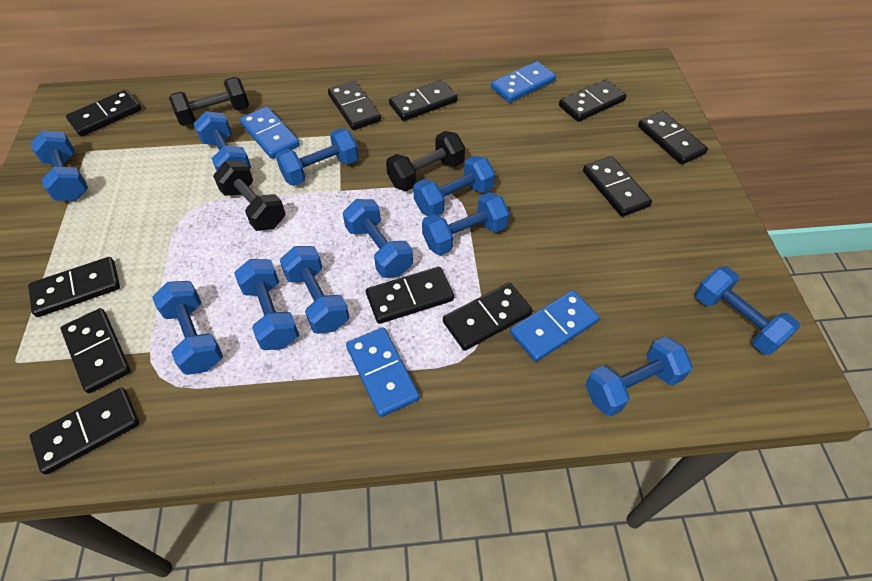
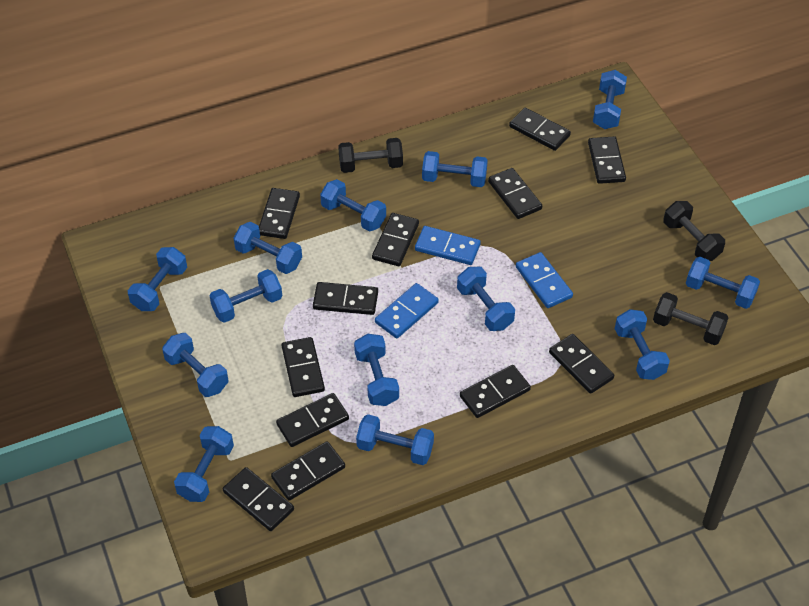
black domino: 11 -> 12
blue domino: 4 -> 3
blue dumbbell: 11 -> 13

